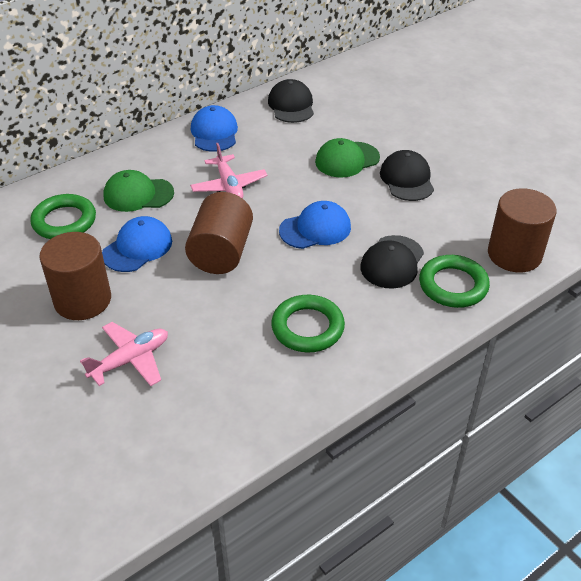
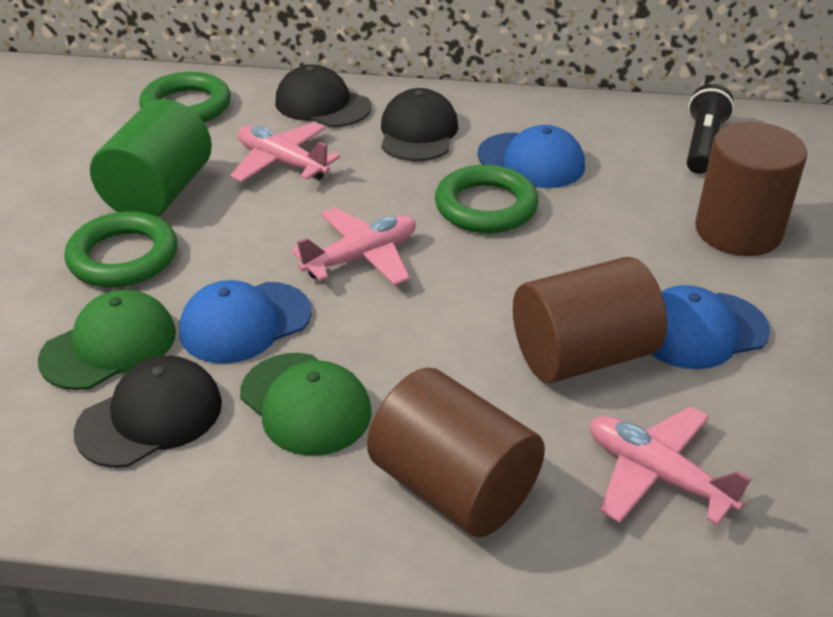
black flashlight: 0 -> 1
green cylinder: 0 -> 1
pink plane: 2 -> 3

